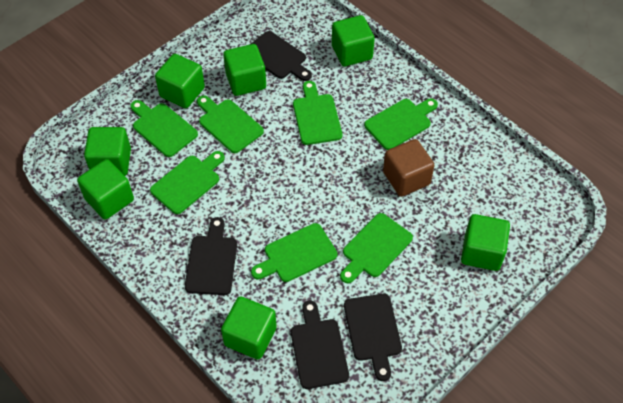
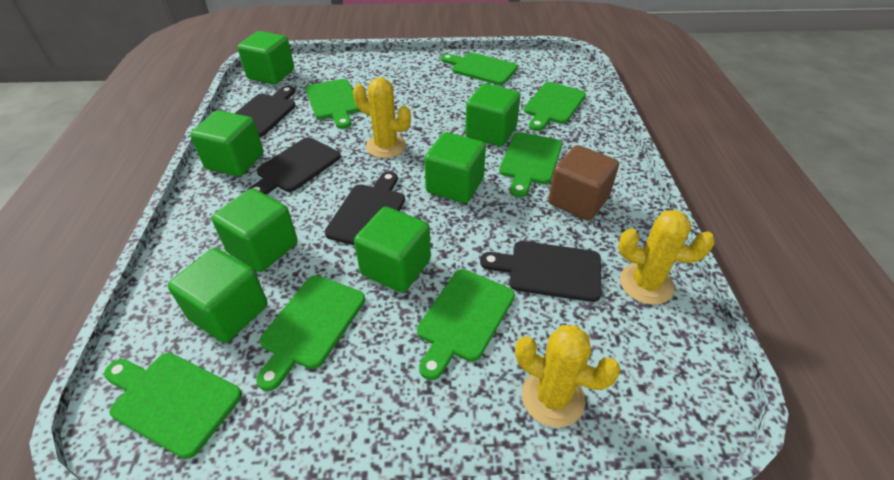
yellow cactus: 0 -> 3

